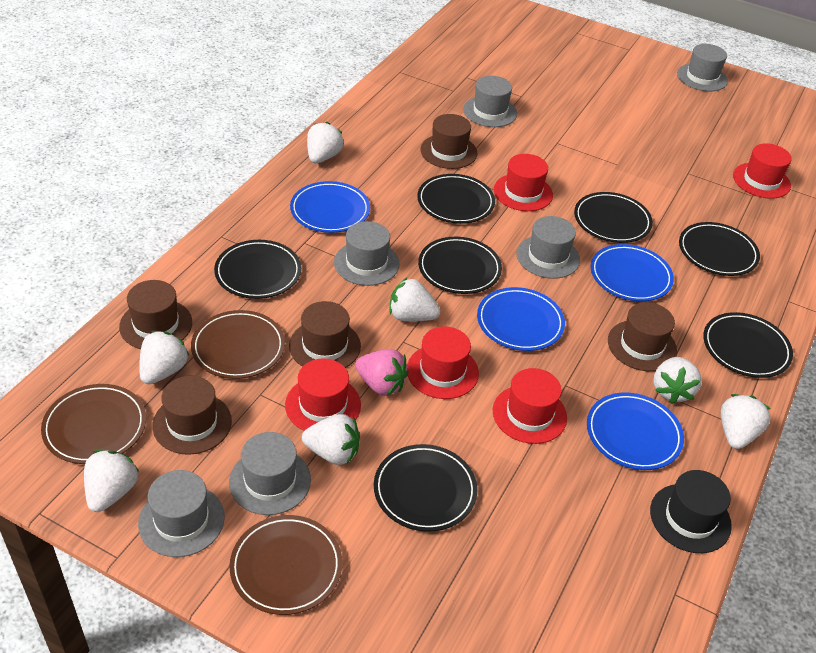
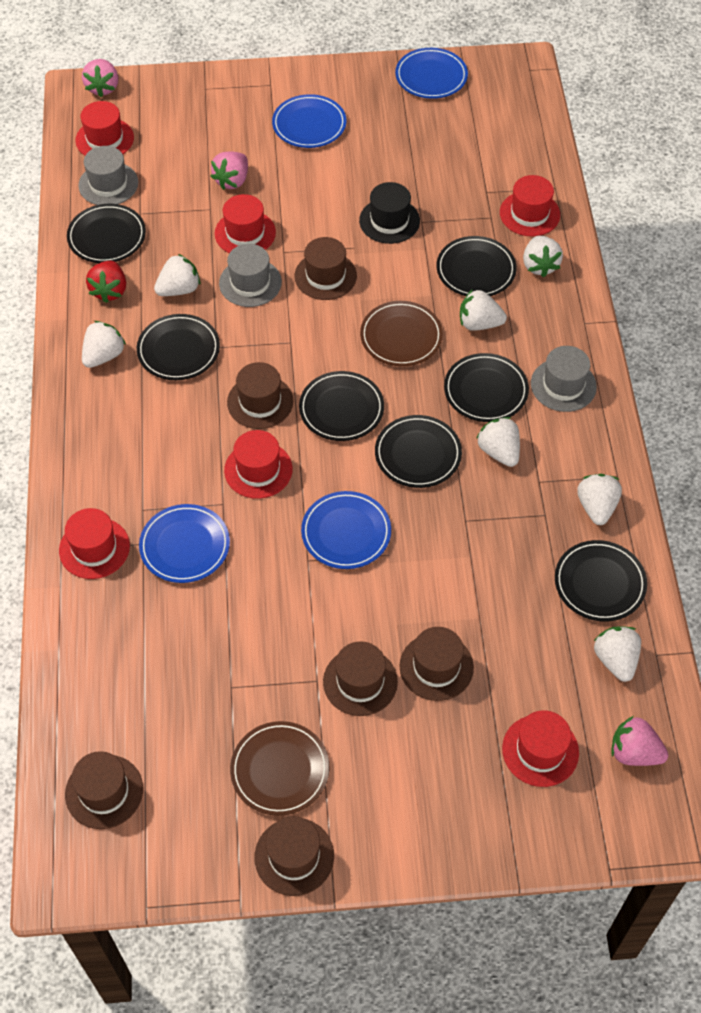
brown hat: 5 -> 6
brown plate: 3 -> 2
grey hat: 6 -> 3
pink strawberry: 1 -> 3
red hat: 5 -> 6
red strawberry: 0 -> 1

